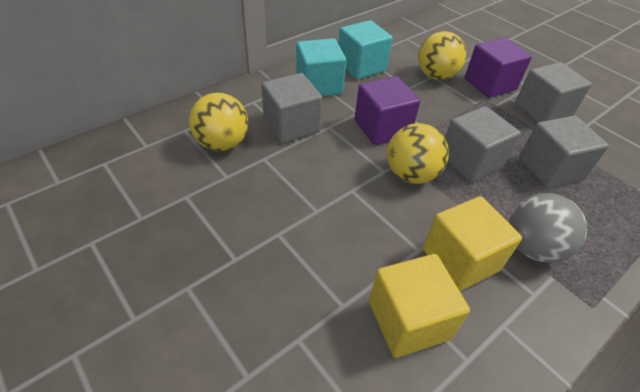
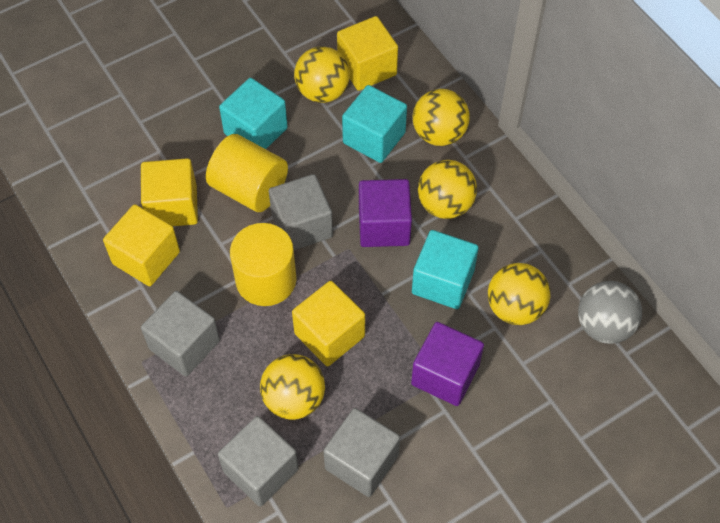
turquoise cube: 2 -> 3
yellow ball: 3 -> 5
yellow cube: 2 -> 4
yellow cylinder: 0 -> 2

